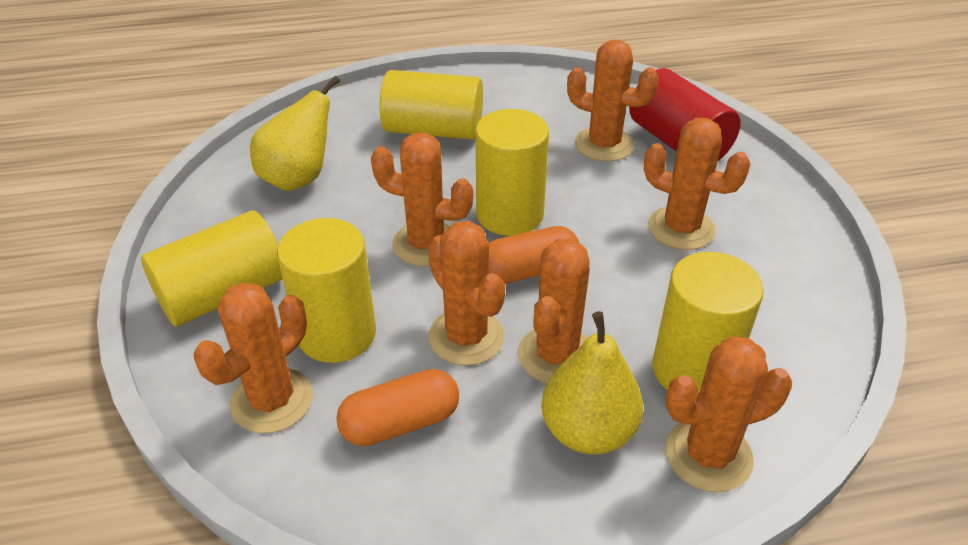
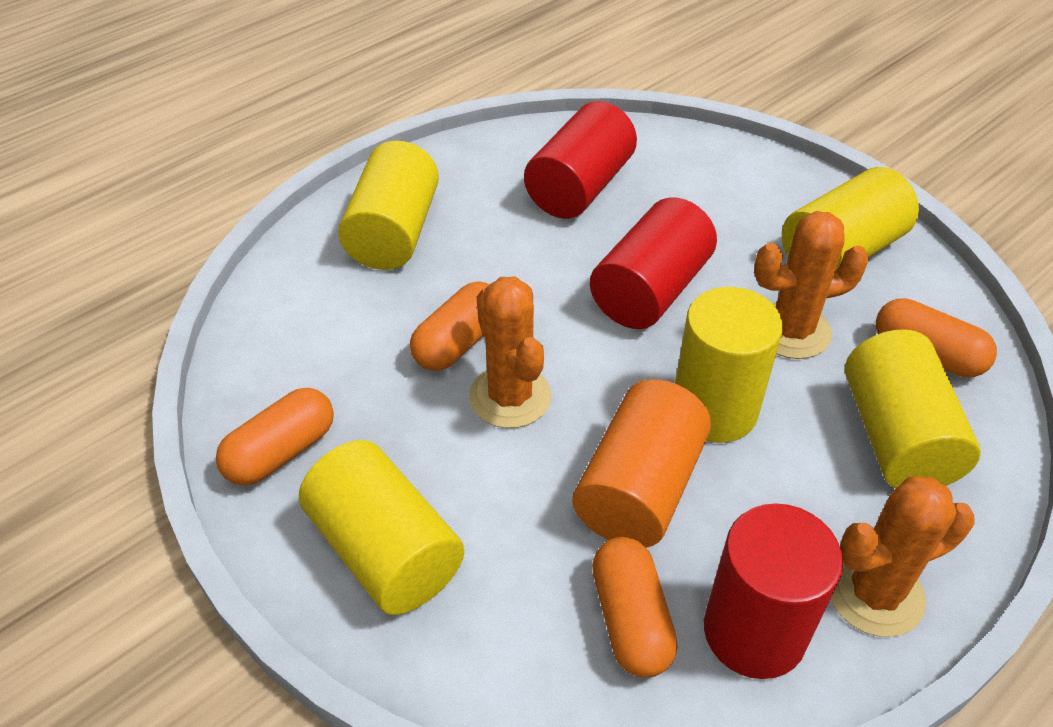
orange cactus: 7 -> 3
orange capsule: 2 -> 4
orange cylinder: 0 -> 1
red cylinder: 1 -> 3
yellow pear: 2 -> 0

